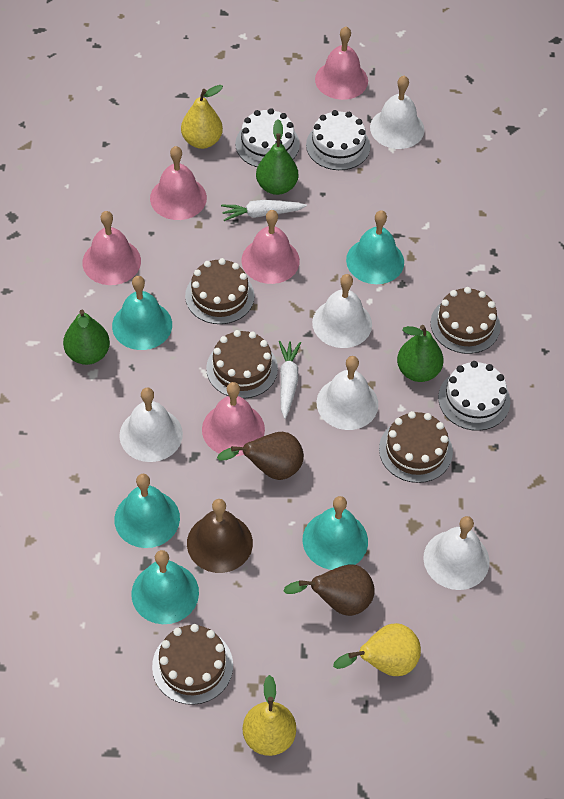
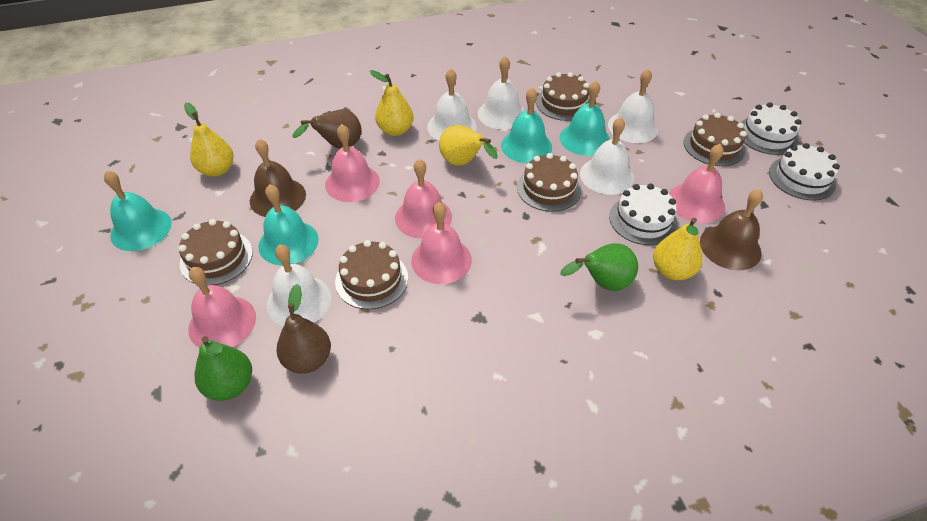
brown bell: 1 -> 2
green pear: 3 -> 2
turquoise bell: 5 -> 4
white carrot: 2 -> 0
yellow pear: 3 -> 4

